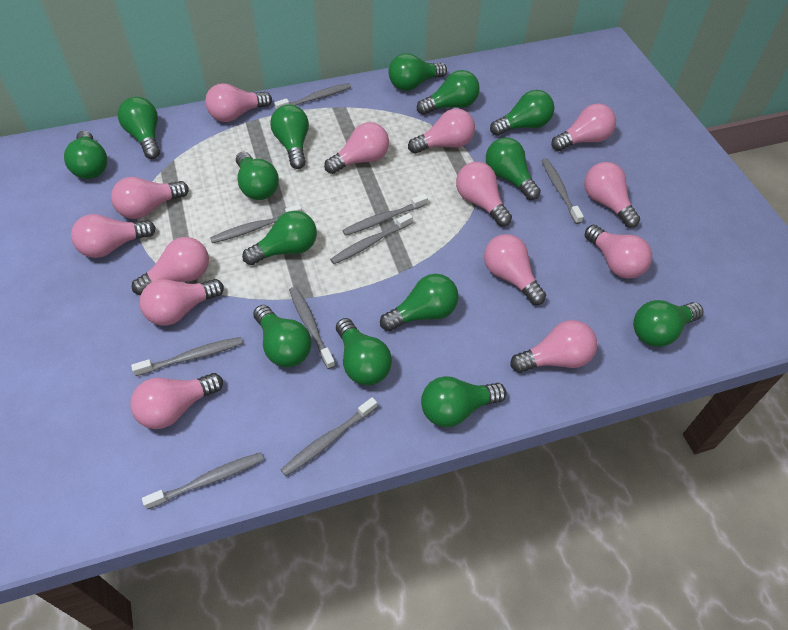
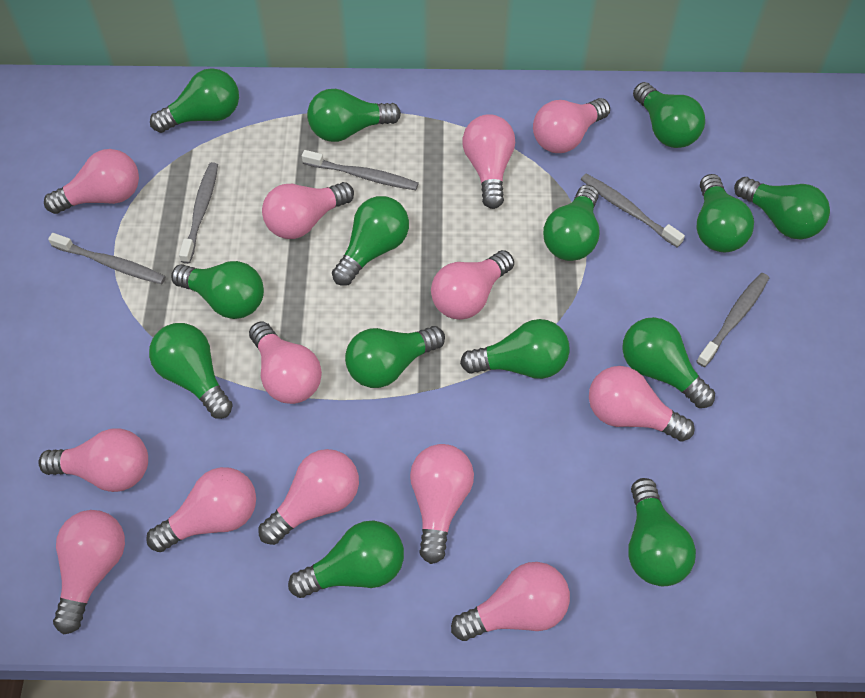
grey toothbrush: 9 -> 5
pink light bulb: 14 -> 13

